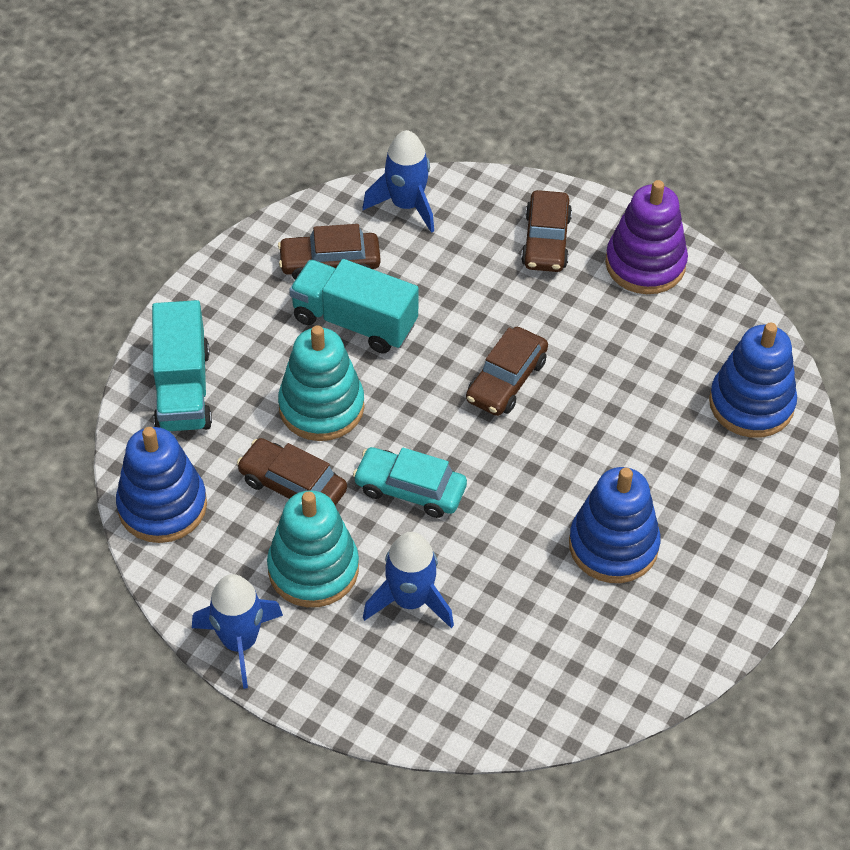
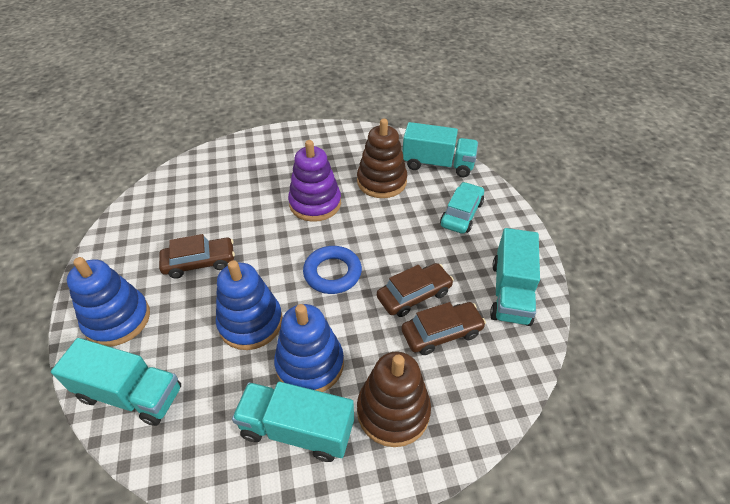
blue ring: 0 -> 1
blue rocket: 3 -> 0
brown car: 4 -> 3
brown stacking toy: 0 -> 2
turquoise stacking toy: 2 -> 0
turquoise truck: 2 -> 4

